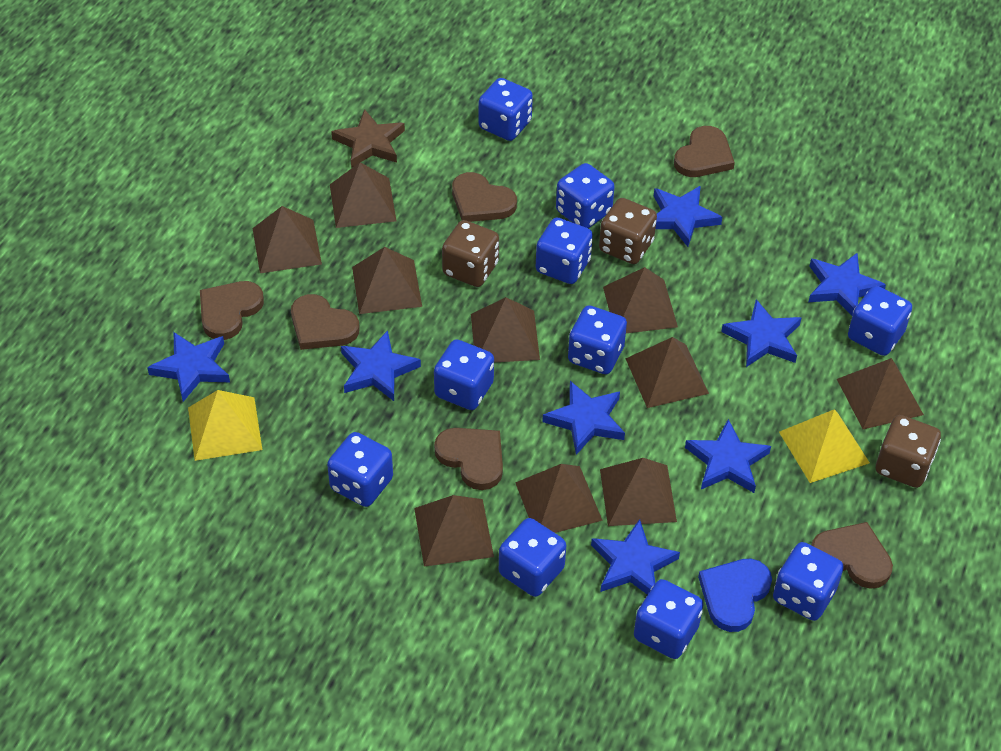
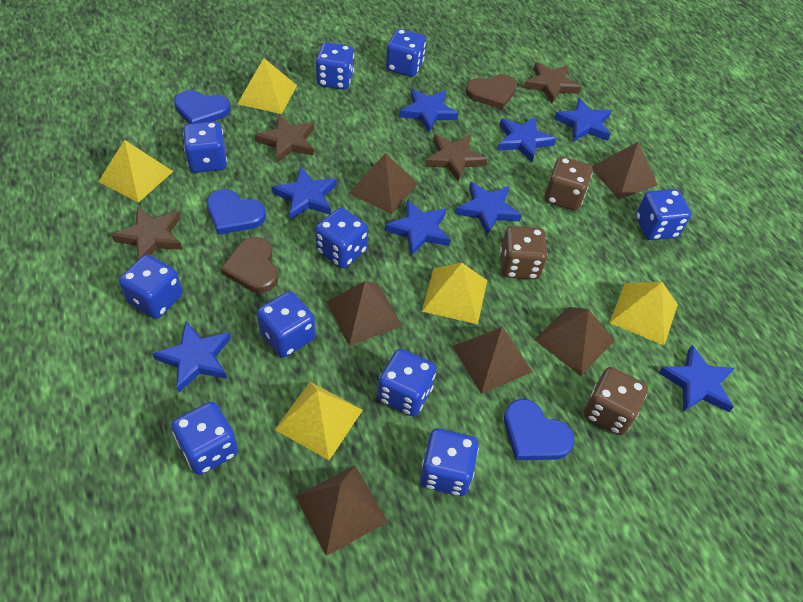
blue heart: 1 -> 3
brown heart: 6 -> 2
brown pyramid: 10 -> 6
brown star: 1 -> 4
yellow pyramid: 2 -> 5

